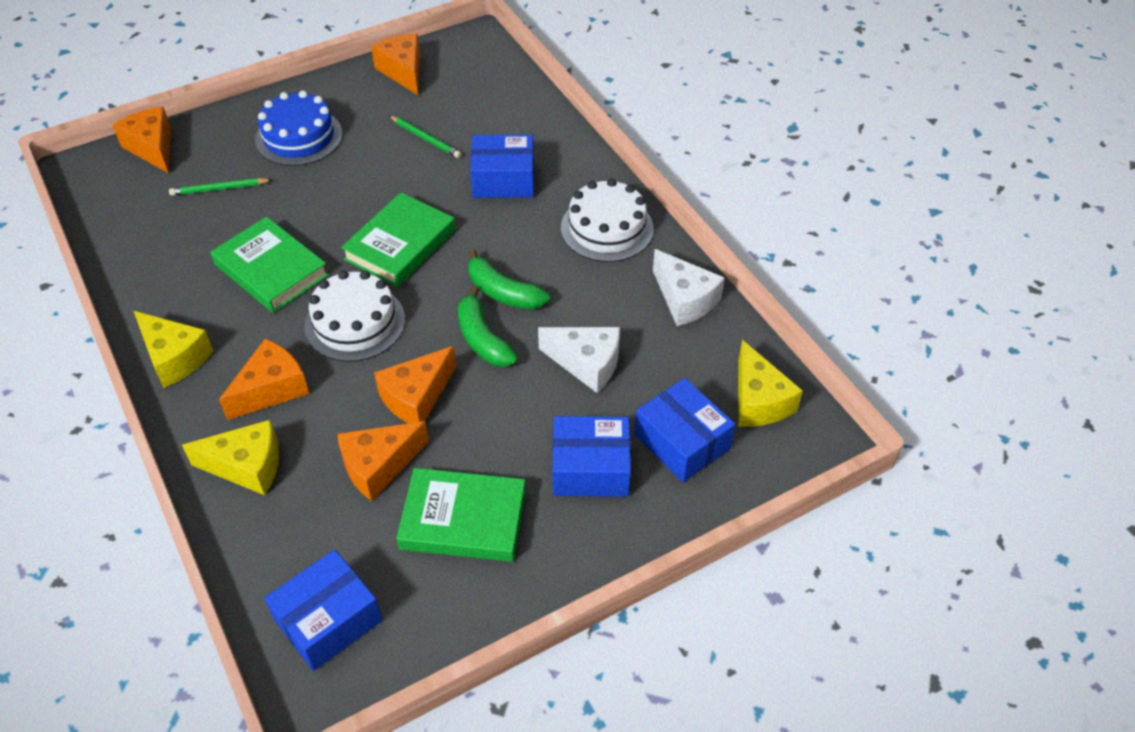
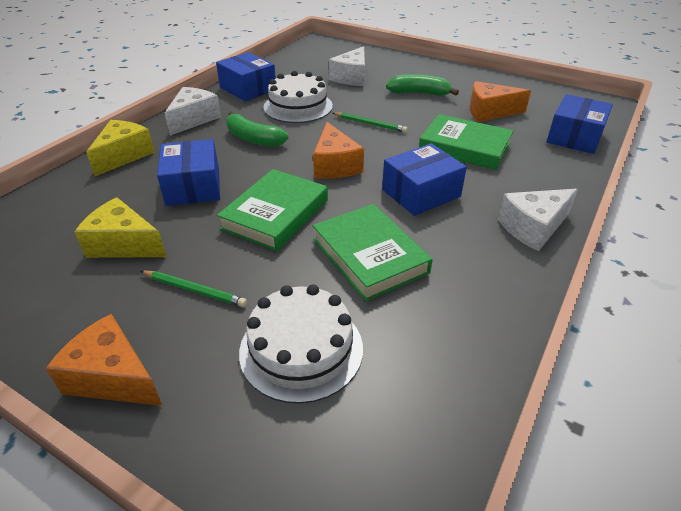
blue cake: 1 -> 0
orange cheese: 5 -> 3
white cheese: 2 -> 3
yellow cheese: 3 -> 2

